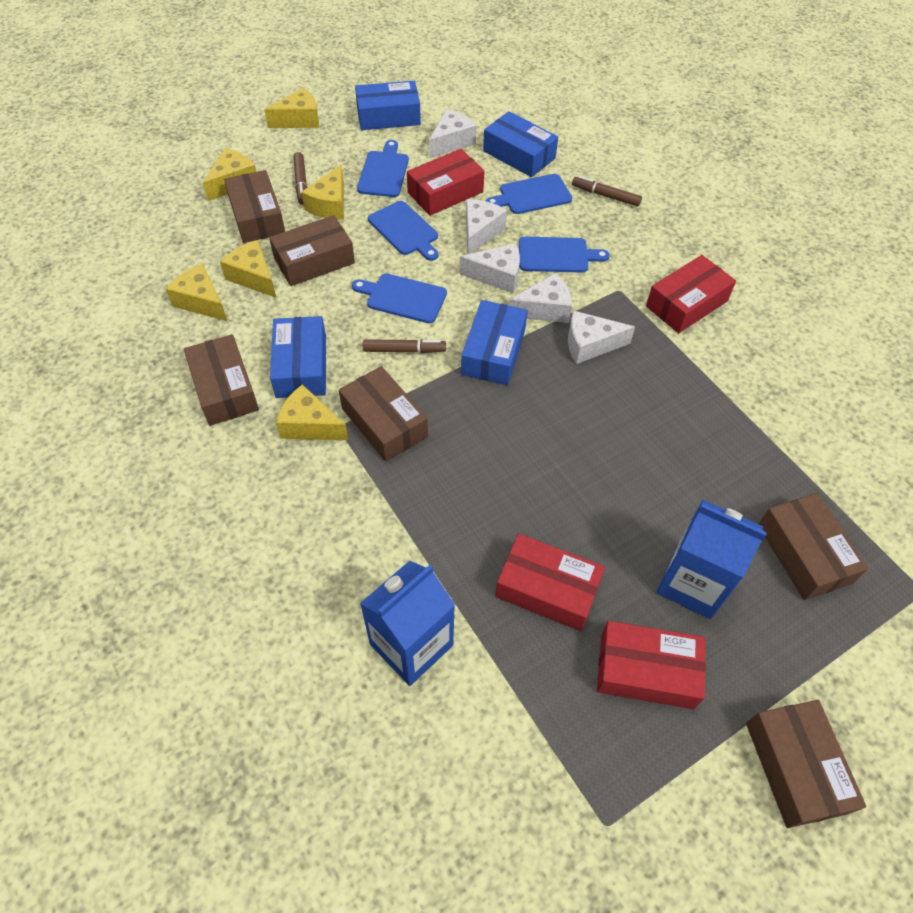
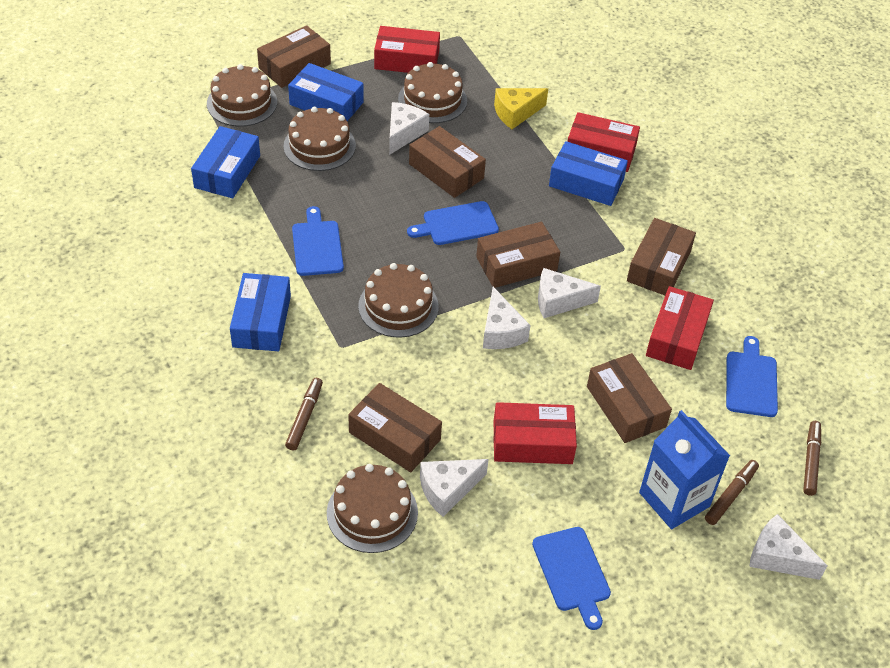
blue carton: 2 -> 1
blue cutting board: 5 -> 4
brown cake: 0 -> 5
yellow cheese: 6 -> 1

